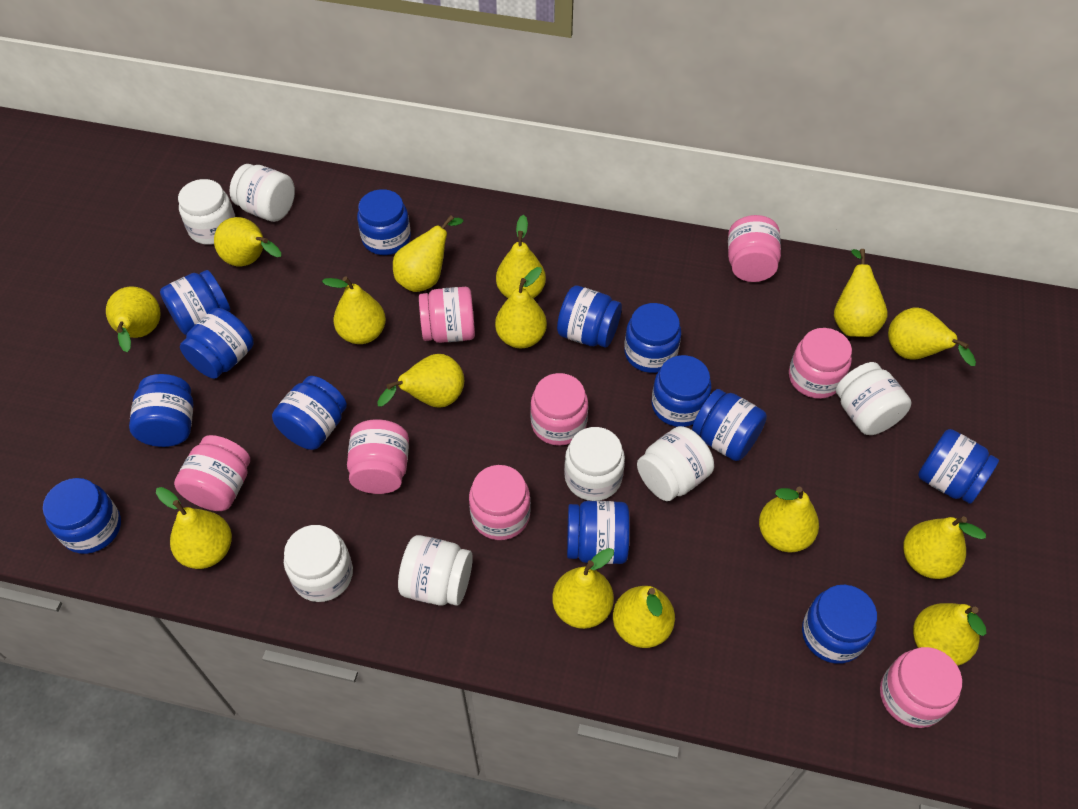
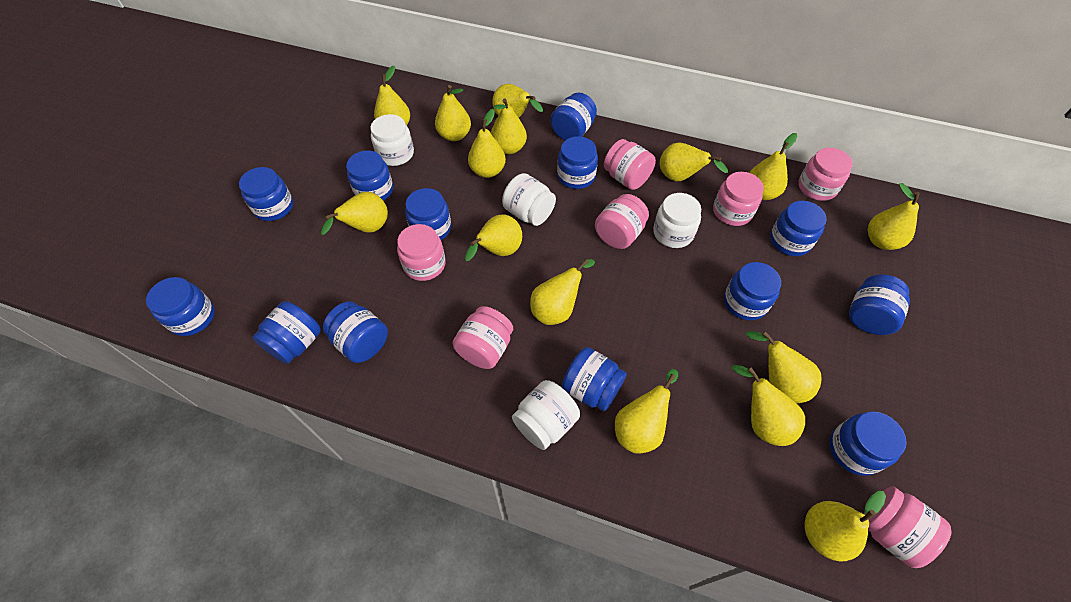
pink jar: 8 -> 7
white jar: 7 -> 4

